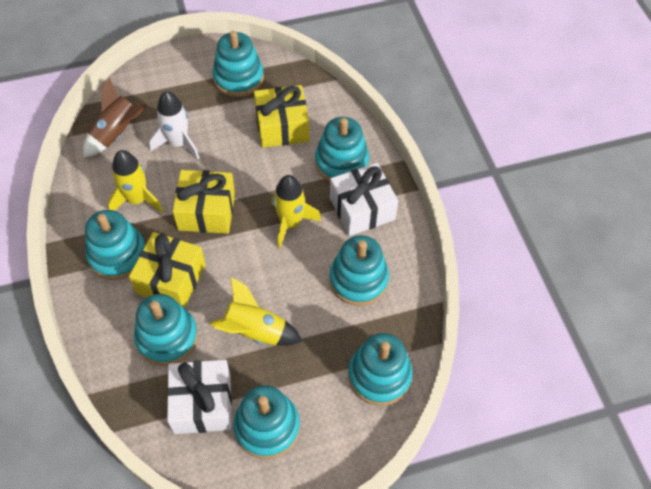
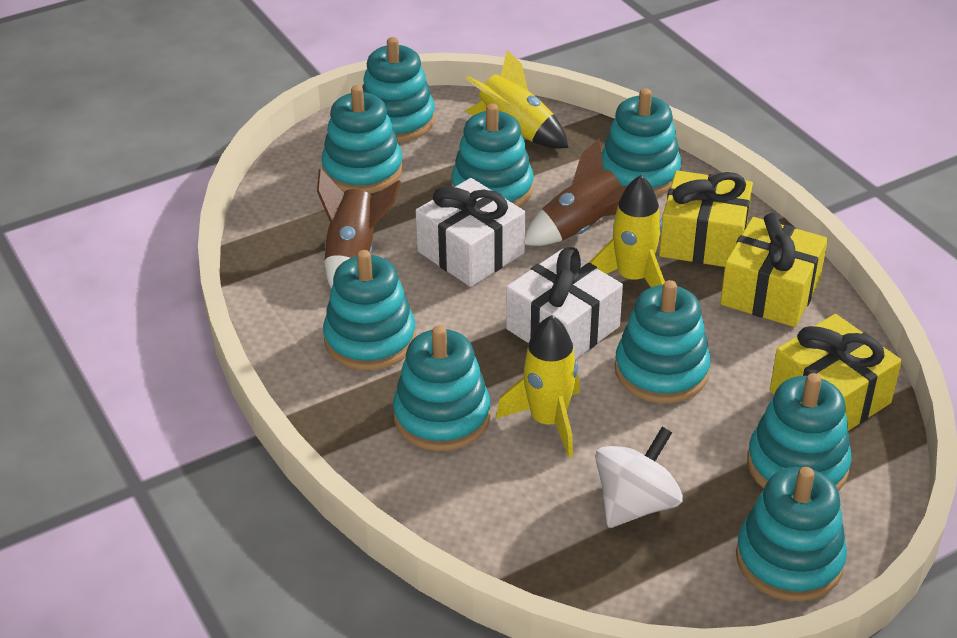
brown rocket: 1 -> 2
turquoise stacking toy: 7 -> 9
white rocket: 1 -> 0
white spinning top: 0 -> 1

